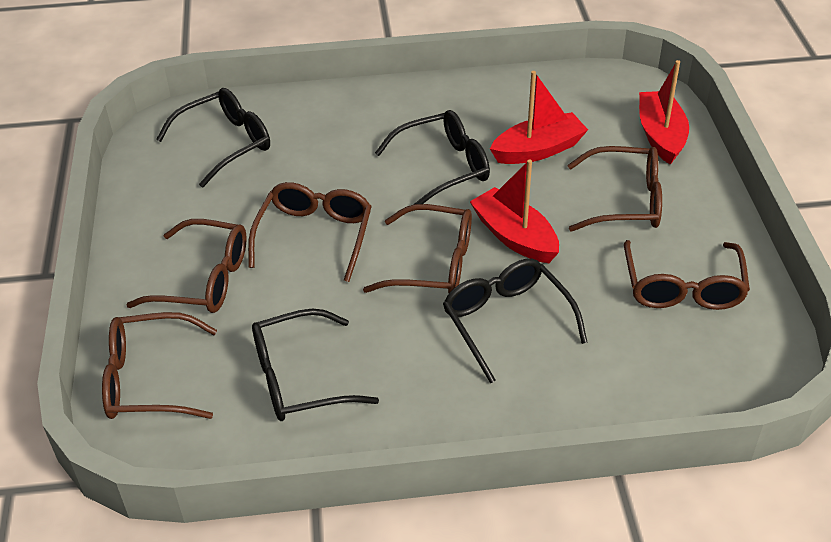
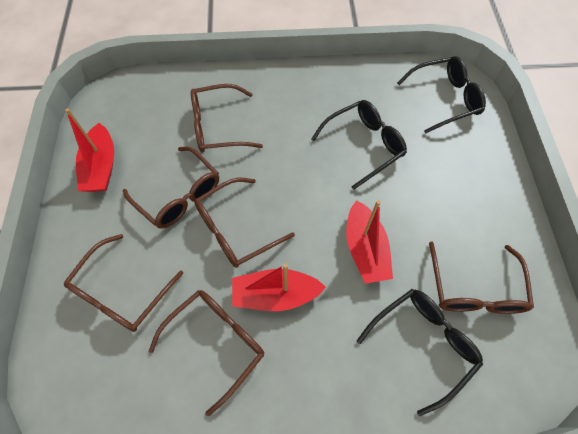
black glasses: 4 -> 3

